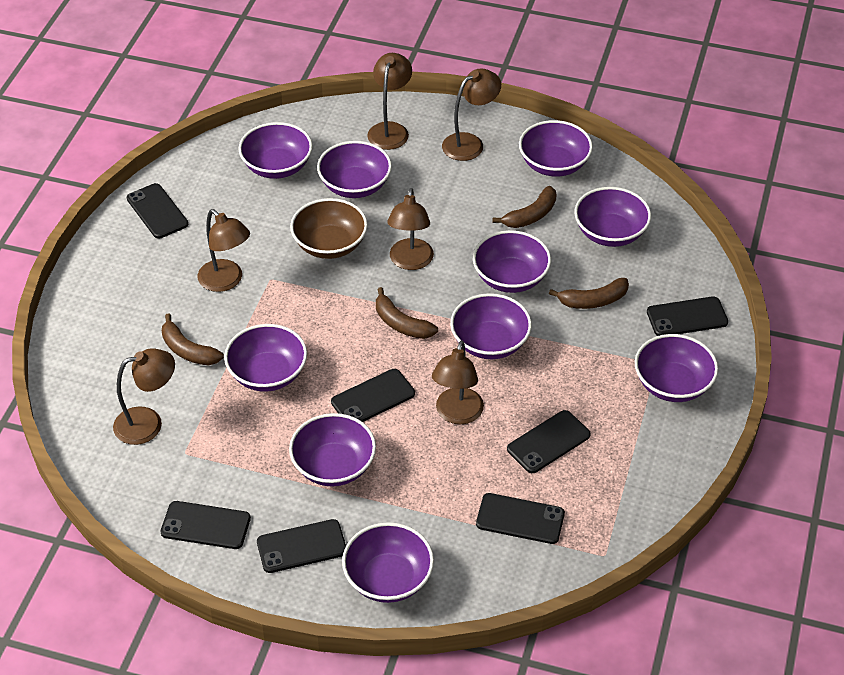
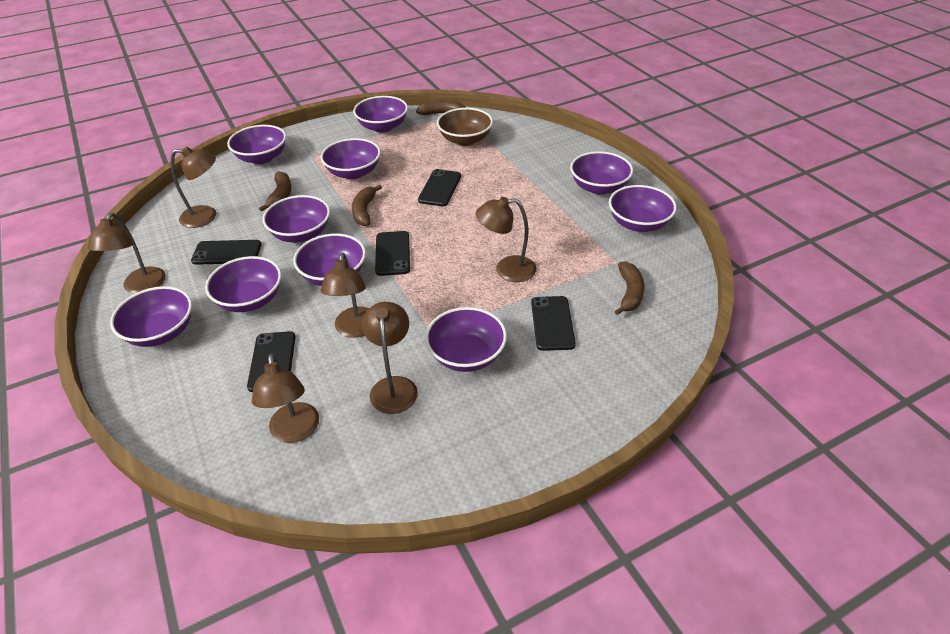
black phone: 7 -> 5

